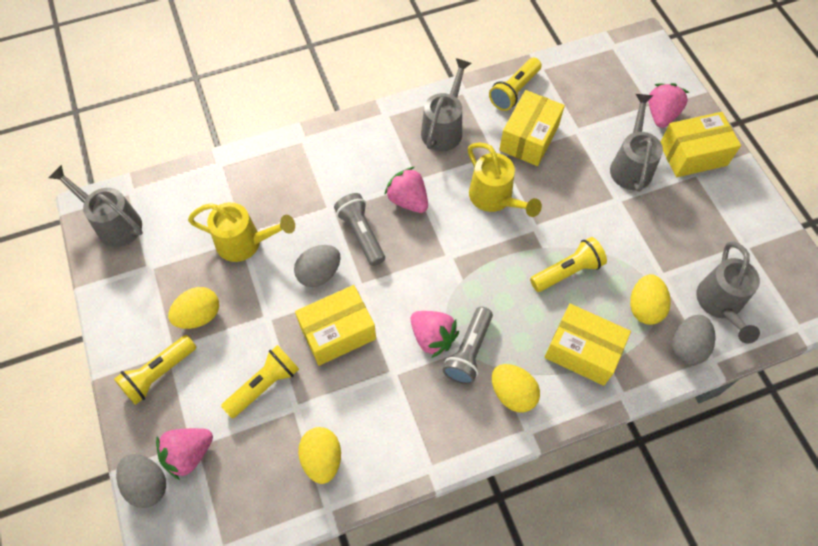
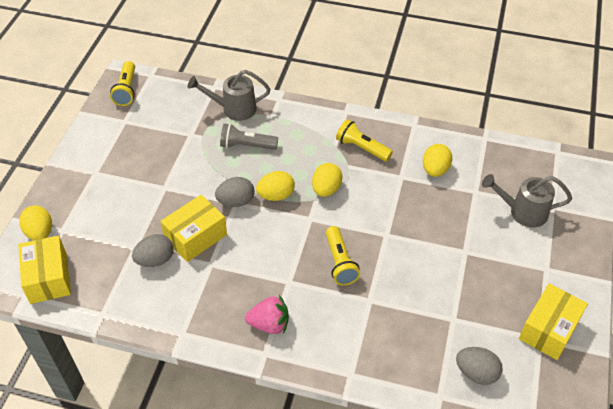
grey flashlight: 2 -> 1
grey watering can: 4 -> 2
pink strawberry: 4 -> 1
yellow box: 4 -> 3
yellow flashlight: 4 -> 3
yellow watering can: 2 -> 0

